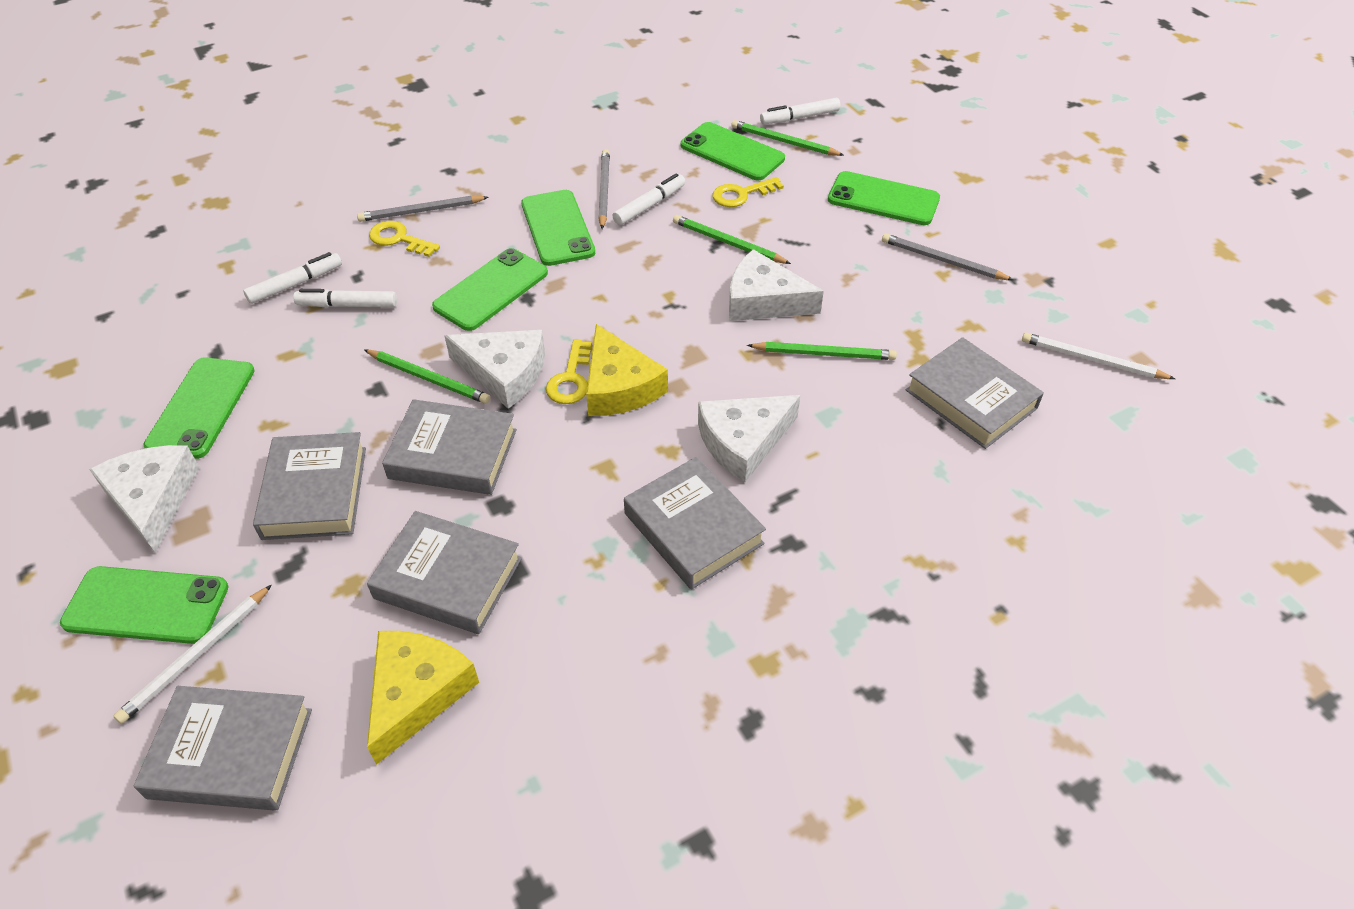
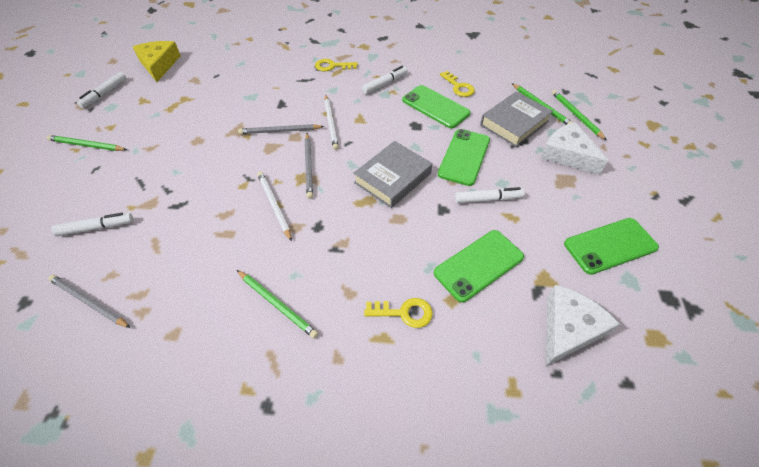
green phone: 6 -> 4
grey book: 6 -> 2
white cheese: 4 -> 2
yellow cheese: 2 -> 1

